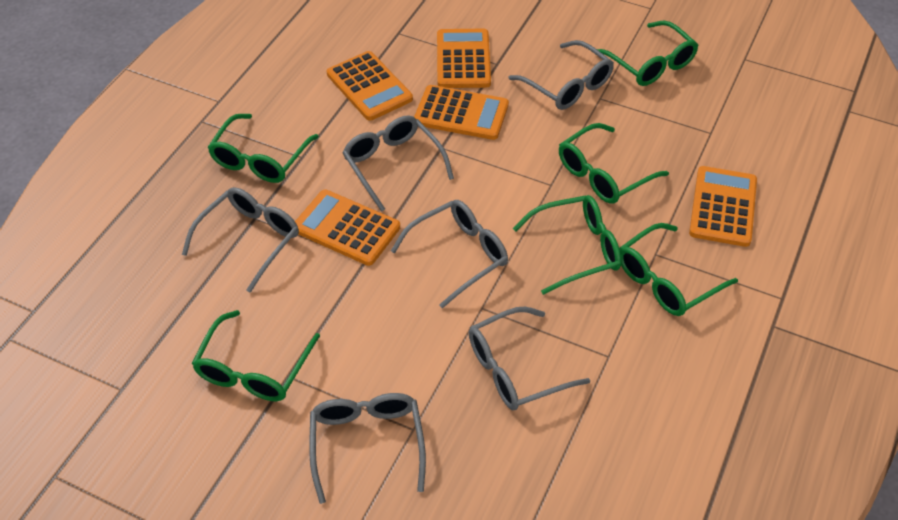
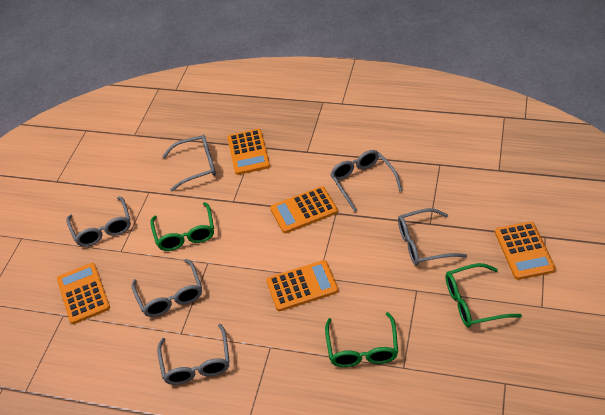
green glasses: 6 -> 3

